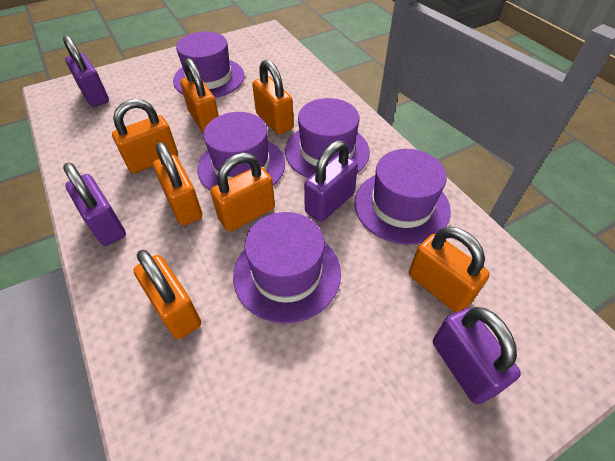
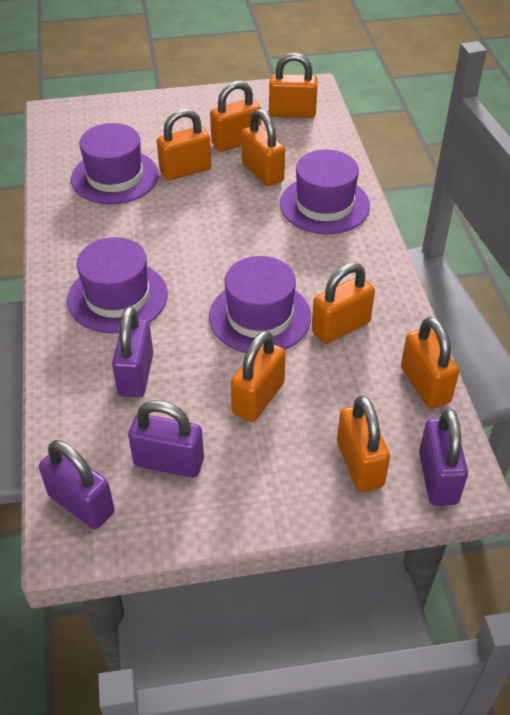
orange padlock: 7 -> 8
purple hat: 5 -> 4

